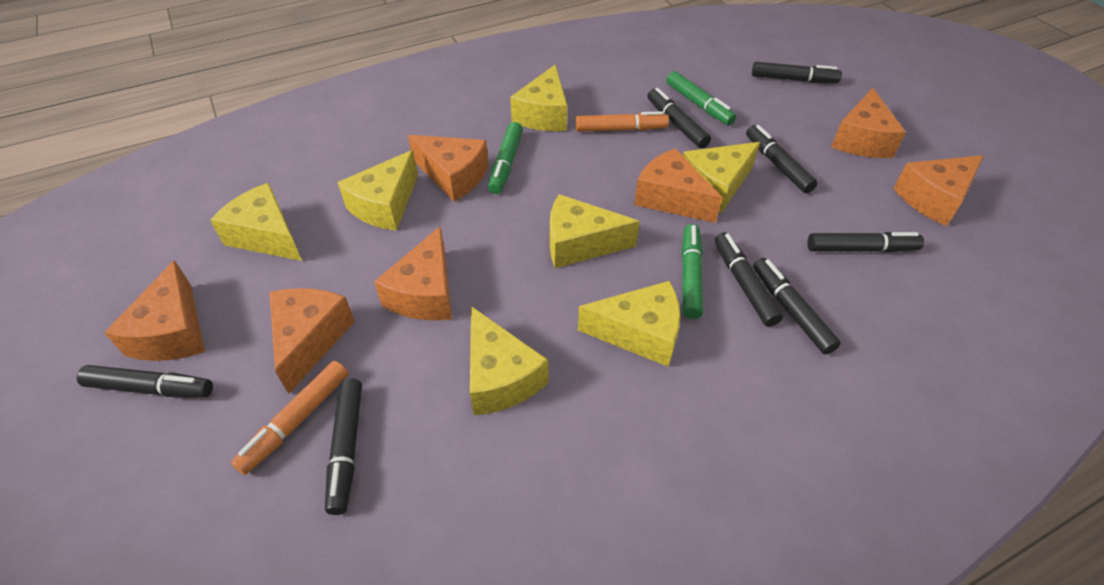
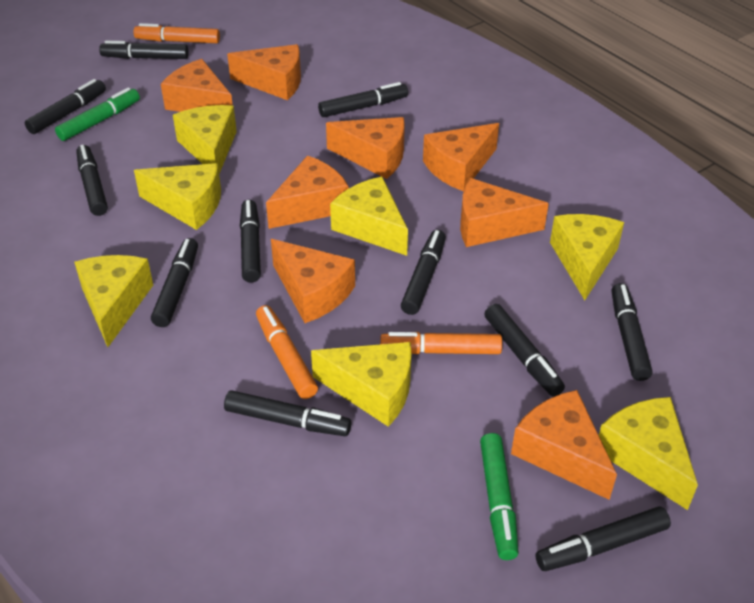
black marker: 8 -> 11
green marker: 3 -> 2
orange cheese: 7 -> 8
orange marker: 2 -> 3

